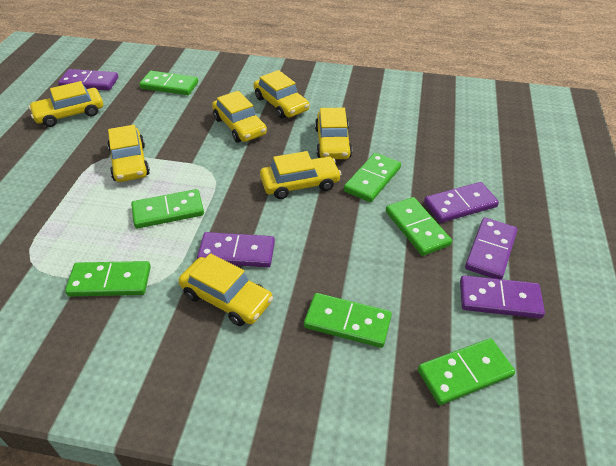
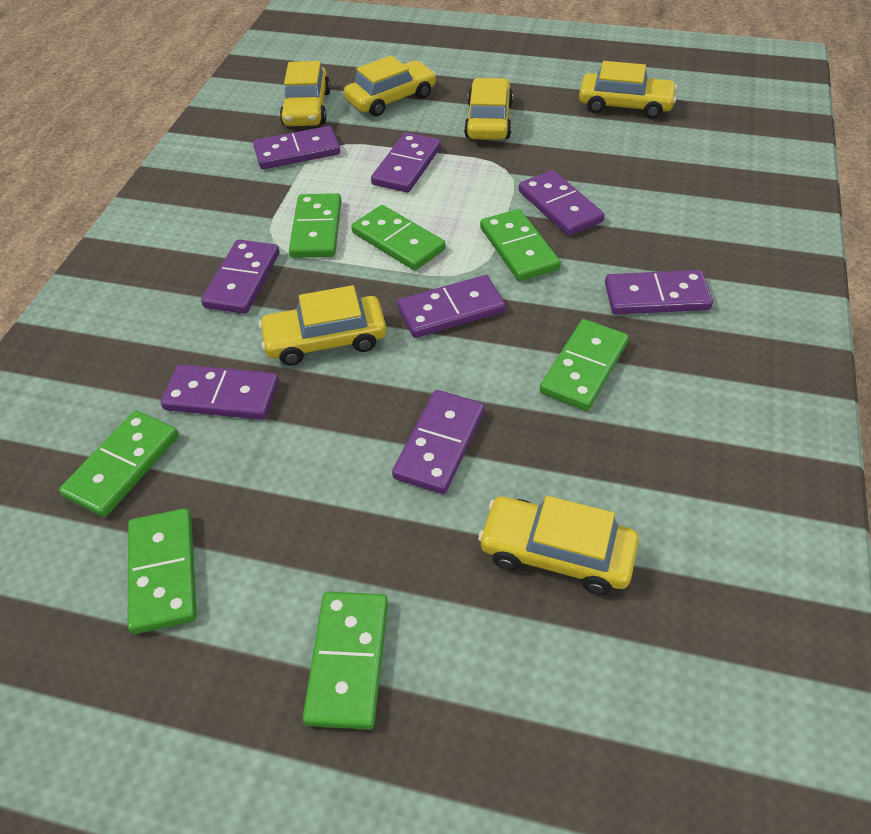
purple domino: 5 -> 8
yellow car: 7 -> 6

